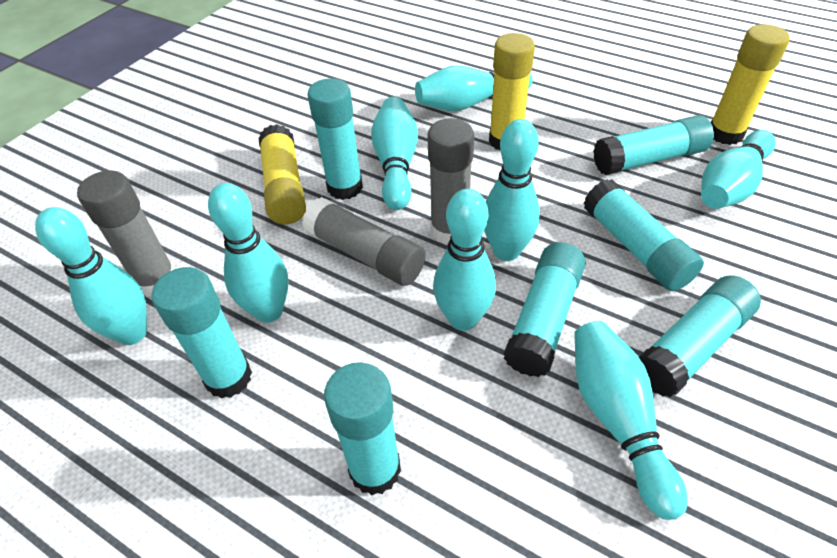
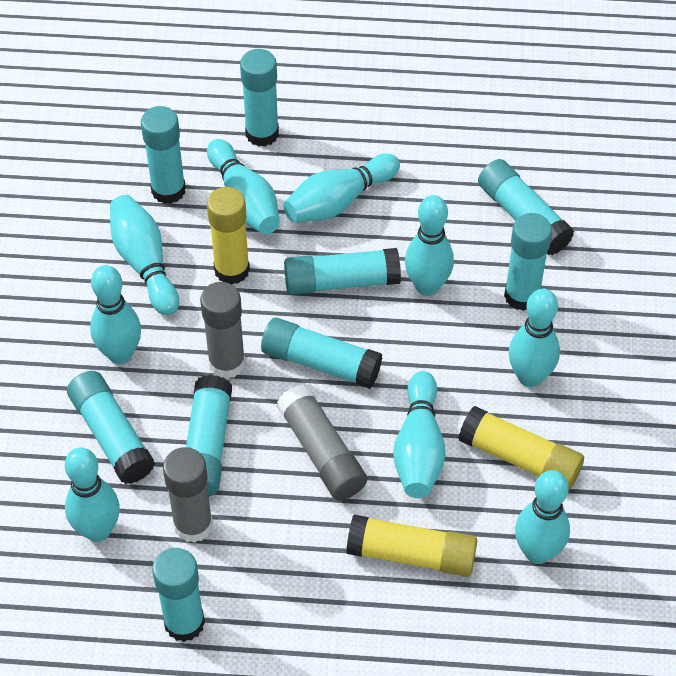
turquoise bowling pin: 8 -> 9
turquoise glue stick: 7 -> 9

